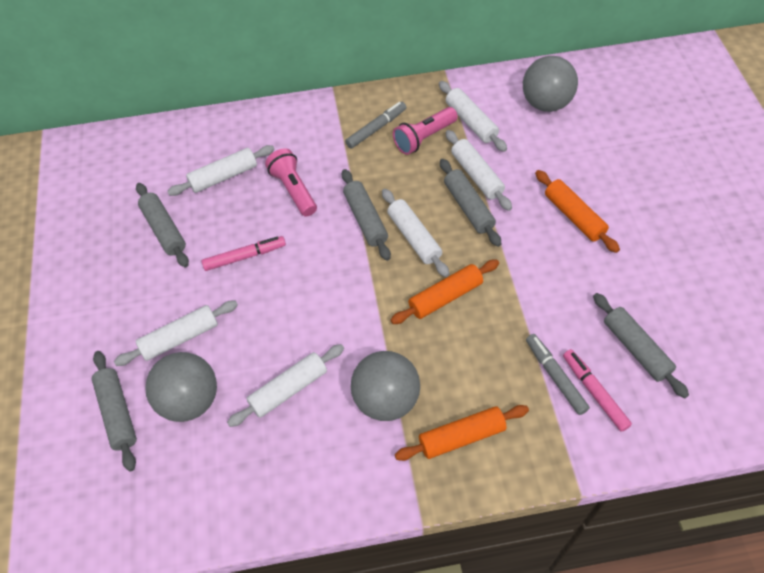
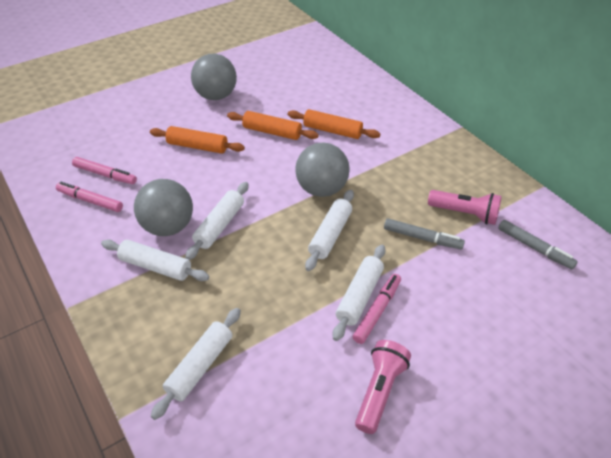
grey rolling pin: 5 -> 0
pink marker: 2 -> 3
white rolling pin: 6 -> 5

